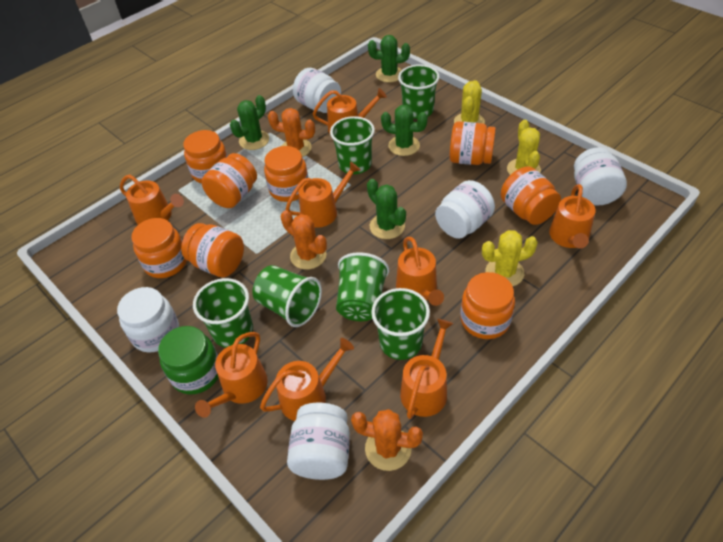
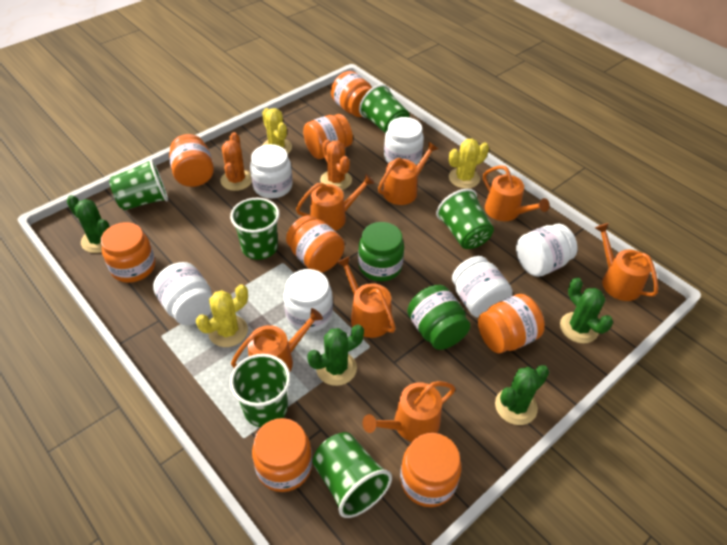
green jar: 1 -> 2
orange cactus: 3 -> 2
orange watering can: 8 -> 7
white jar: 5 -> 6

